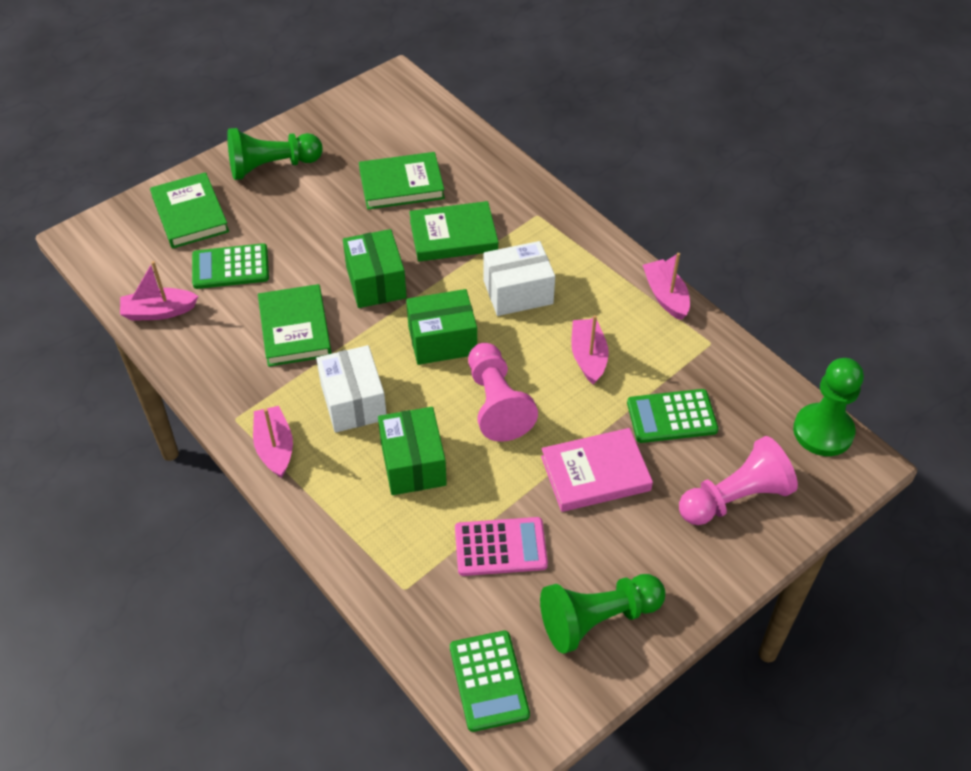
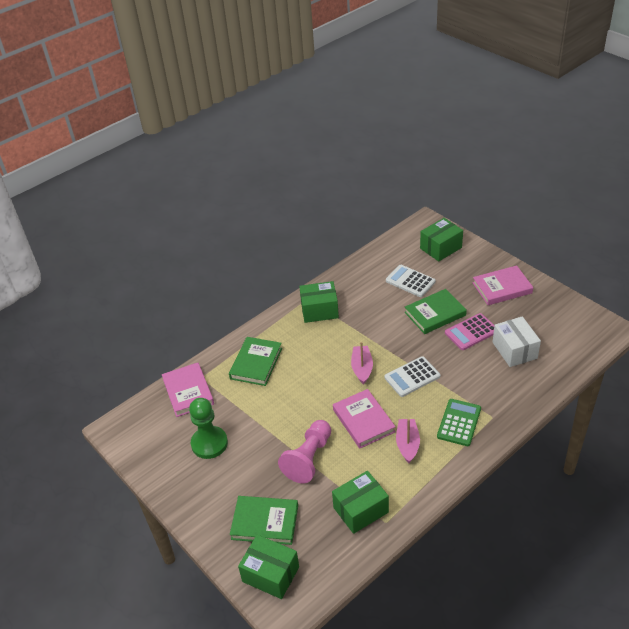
green book: 4 -> 3
green box: 3 -> 4
green calculator: 3 -> 1
green pawn: 3 -> 1
pink boat: 4 -> 2
pink book: 1 -> 3
pink pawn: 2 -> 1
white box: 2 -> 1
white calculator: 0 -> 2

